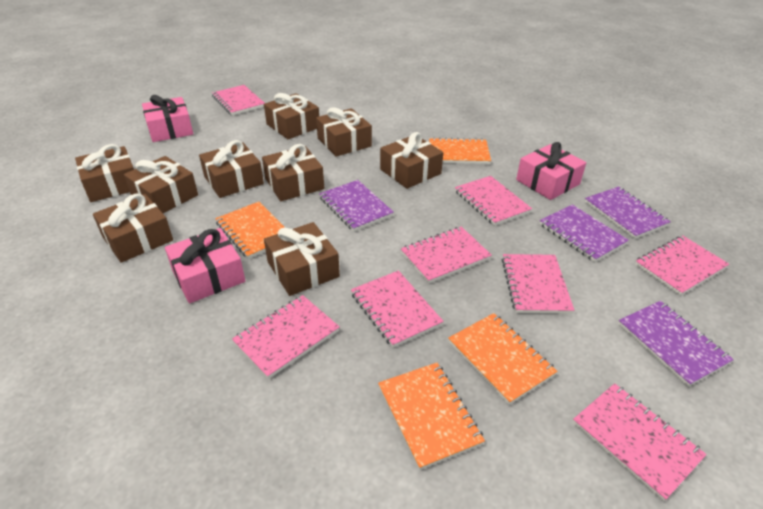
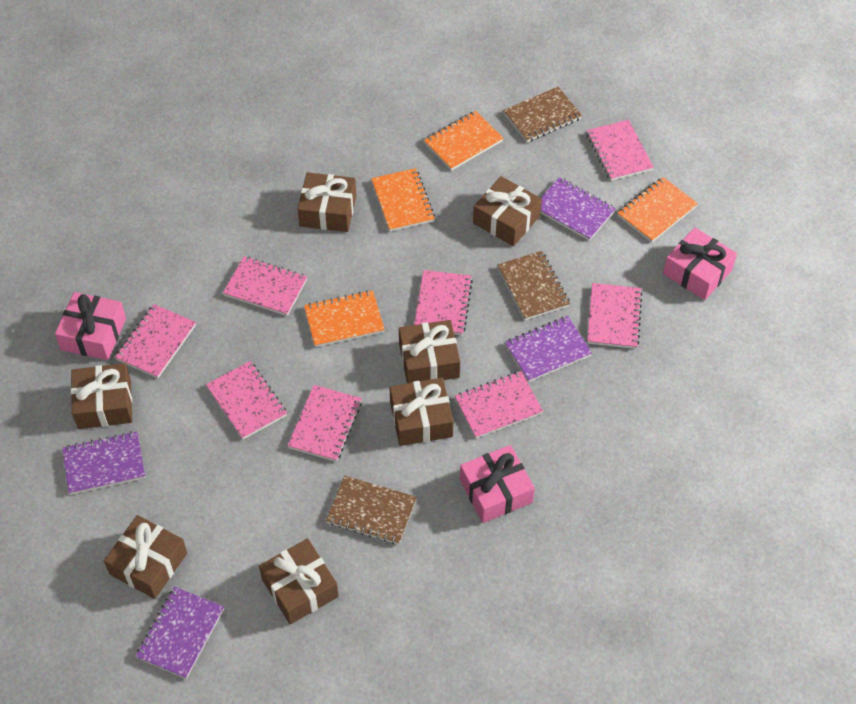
brown gift: 9 -> 7
brown notebook: 0 -> 3

